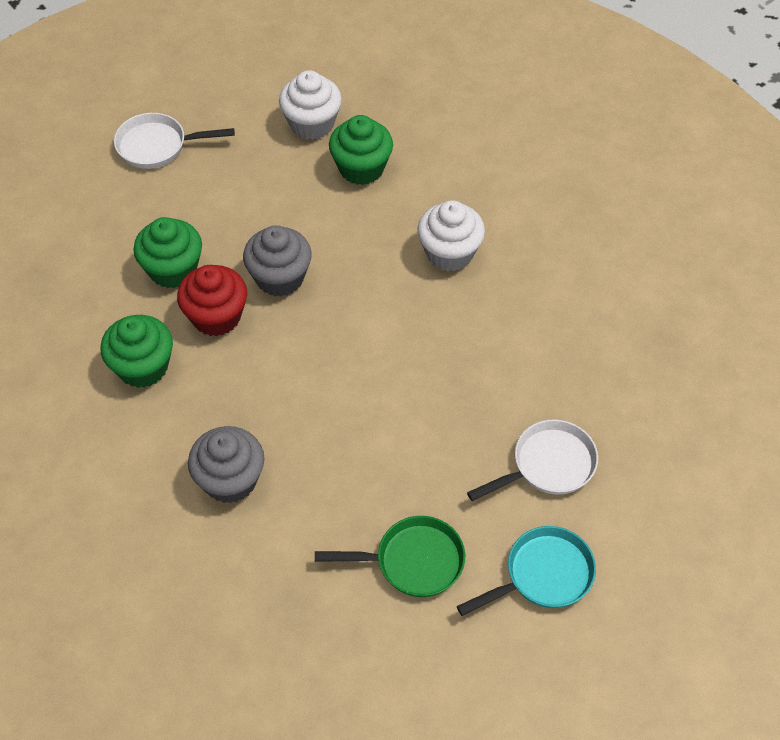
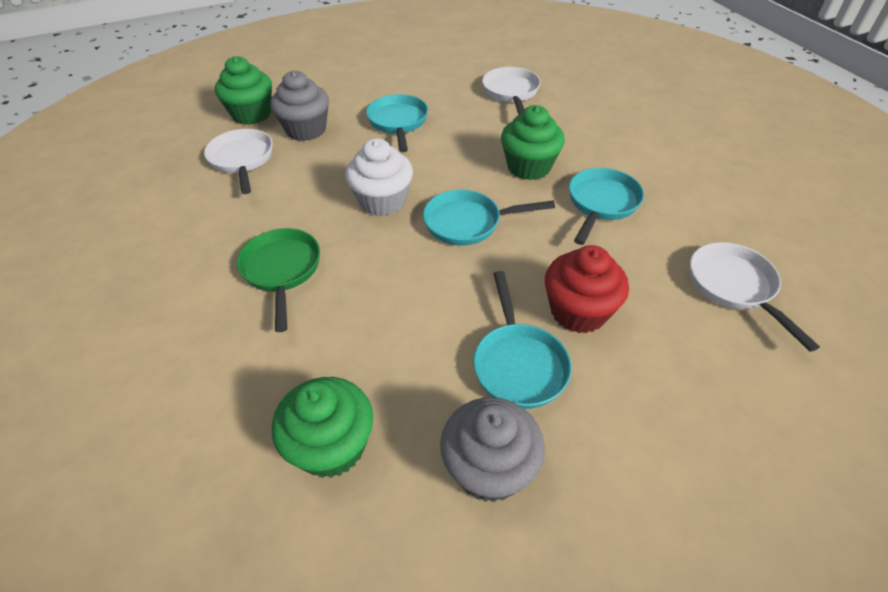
turquoise pan: 1 -> 4
white cupcake: 2 -> 1
white pan: 2 -> 3

